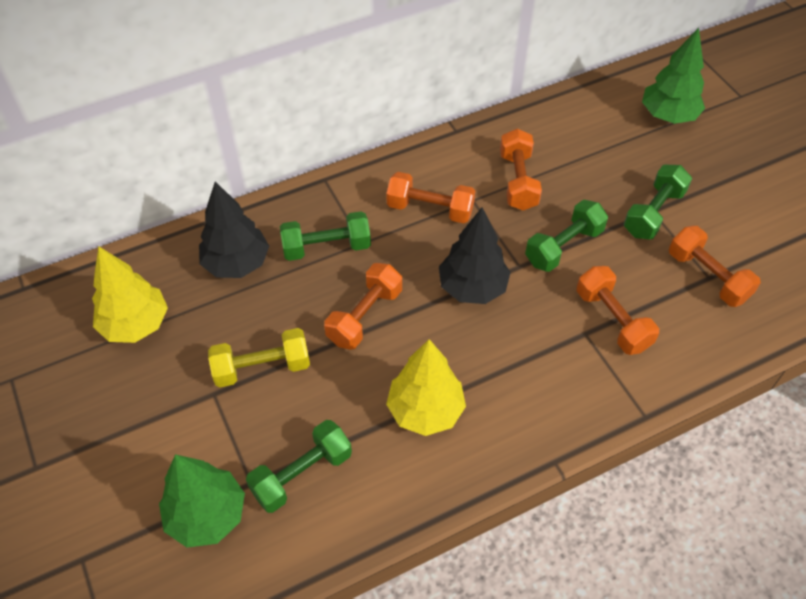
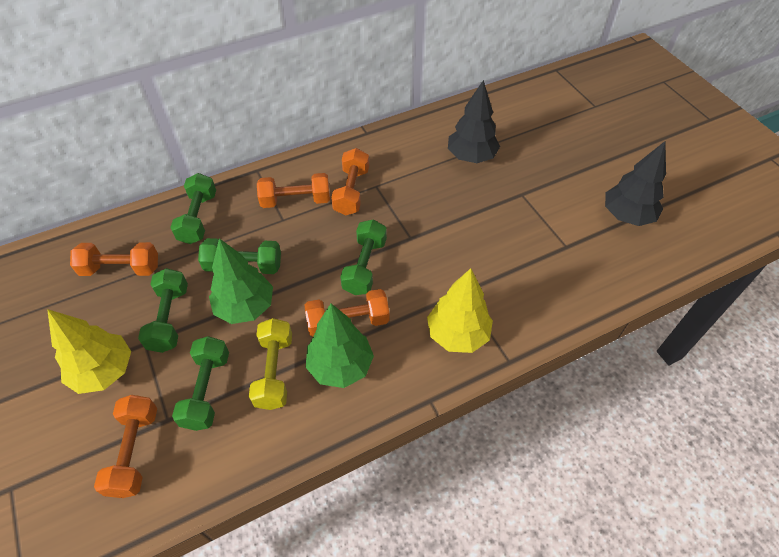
green dumbbell: 4 -> 5

